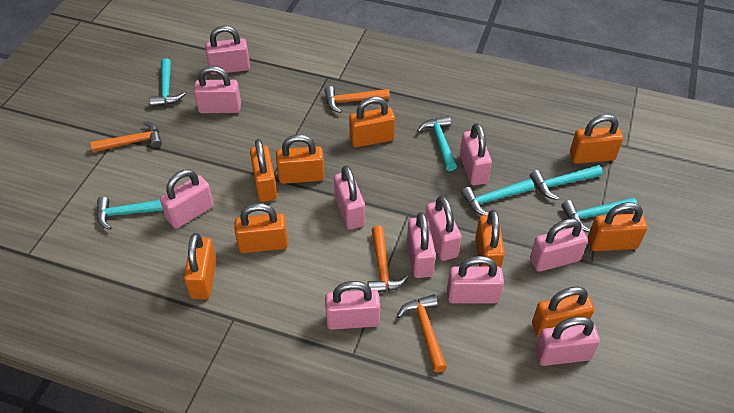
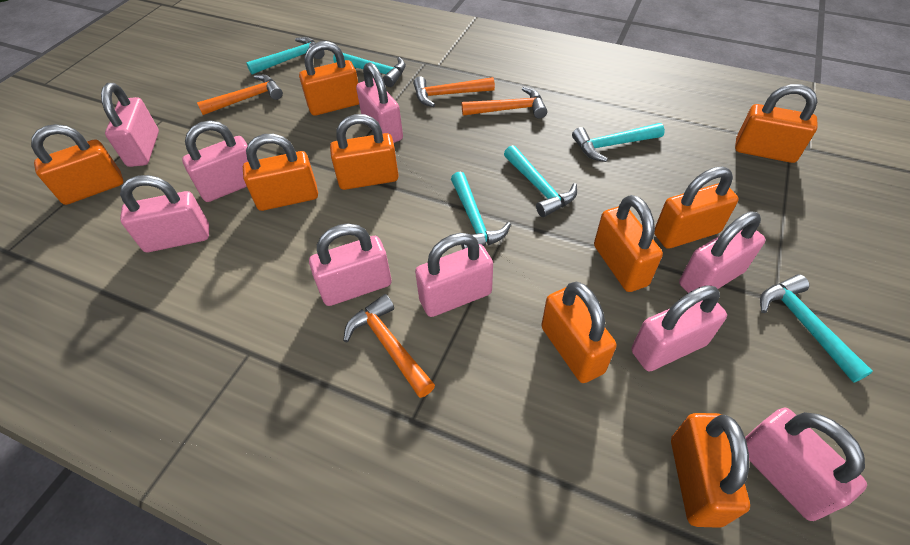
pink padlock: 11 -> 9

